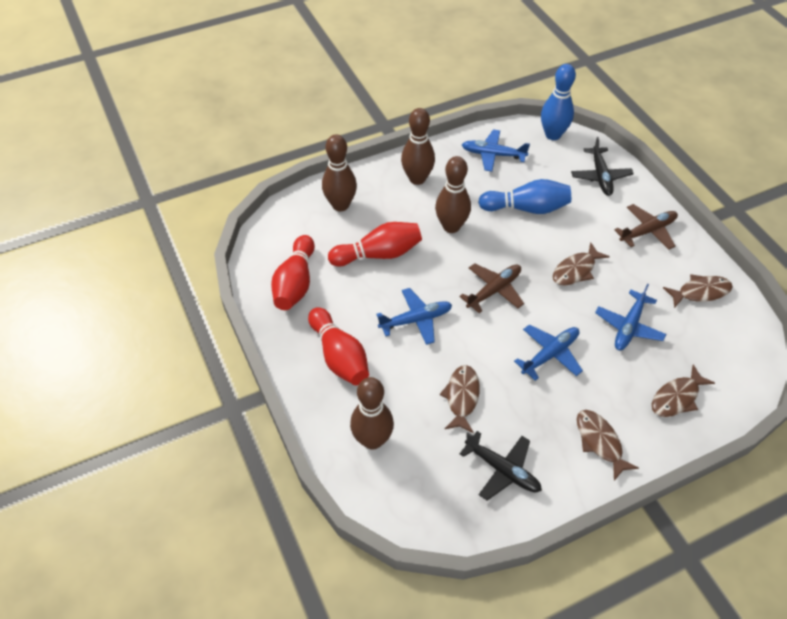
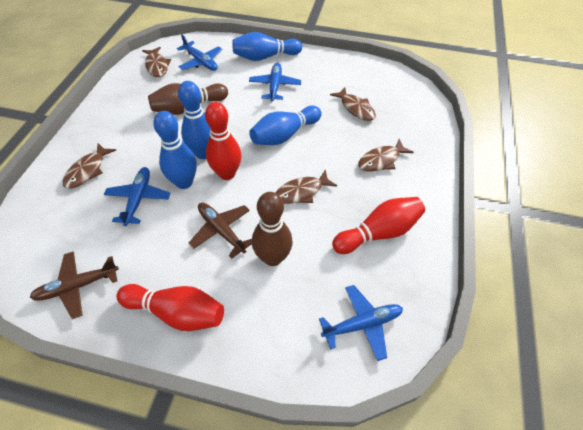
black plane: 2 -> 0
blue bowling pin: 2 -> 4
brown bowling pin: 4 -> 2

